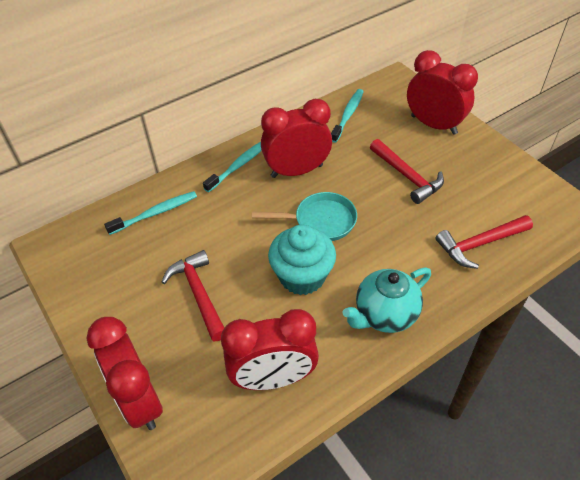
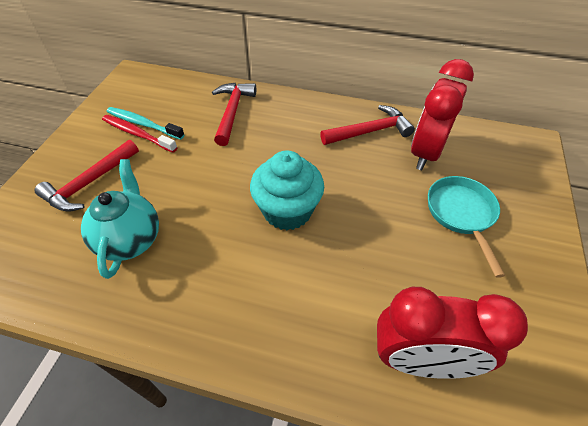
red clock: 4 -> 2
red toothbrush: 0 -> 1
turquoise toothbrush: 3 -> 1

